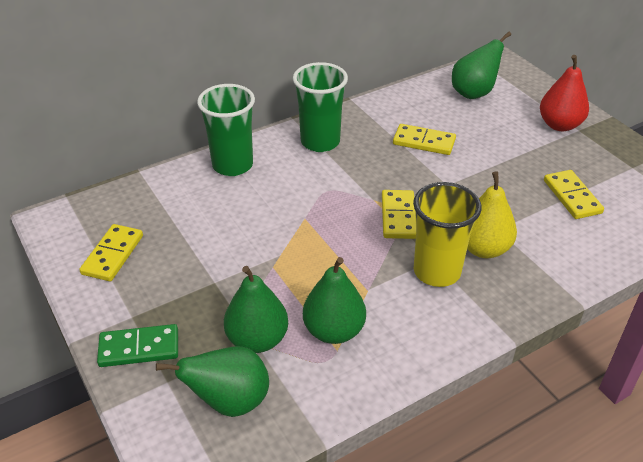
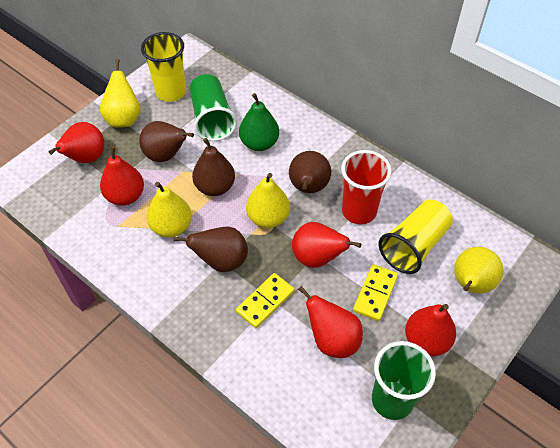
brown pear: 0 -> 4
green domino: 1 -> 0
green pear: 4 -> 1
red cup: 0 -> 1
red pear: 1 -> 5
yellow cup: 1 -> 2
yellow domino: 4 -> 2
yellow pear: 1 -> 4

